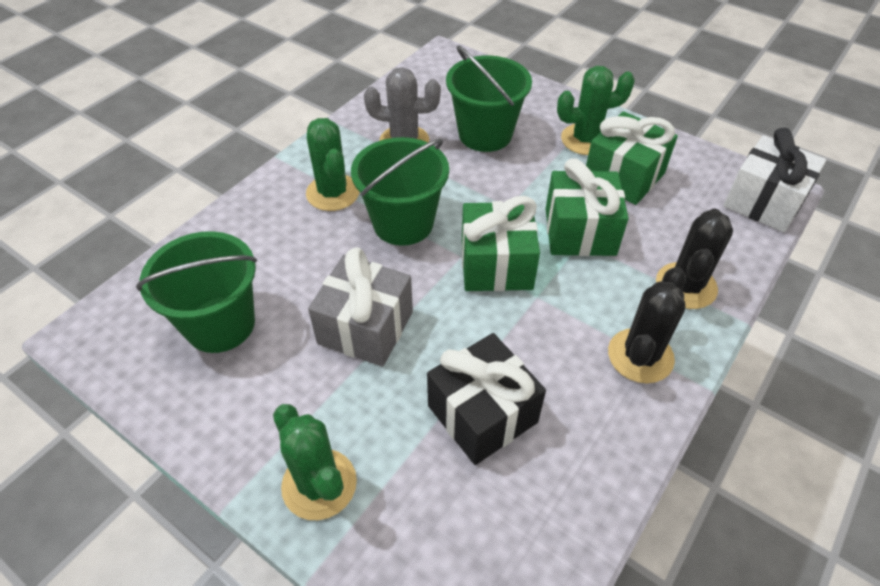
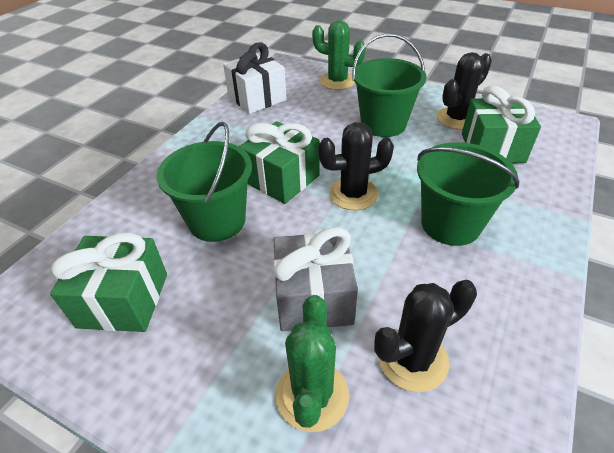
black cactus: 2 -> 3
black gift: 1 -> 0
green cactus: 3 -> 2
grey cactus: 1 -> 0

